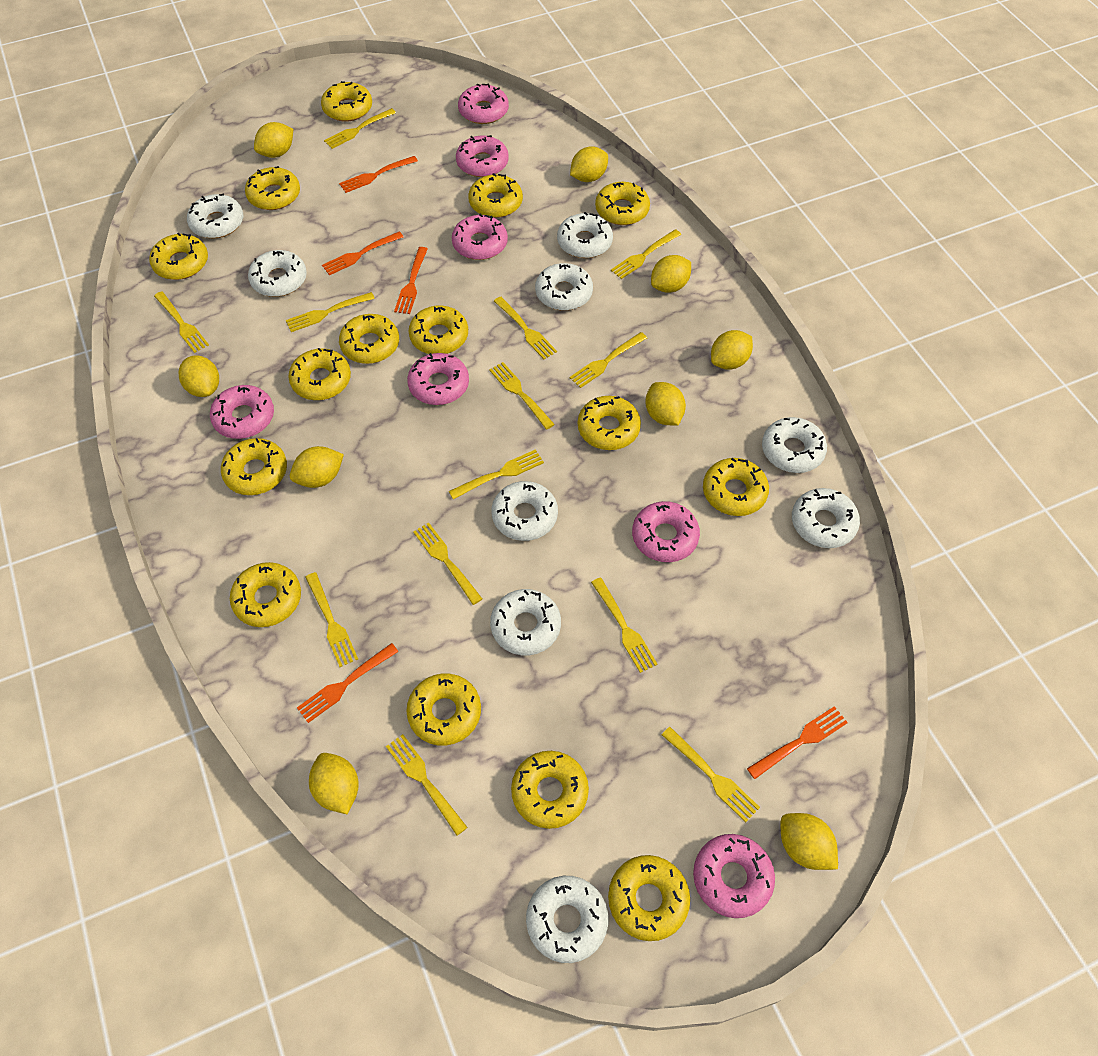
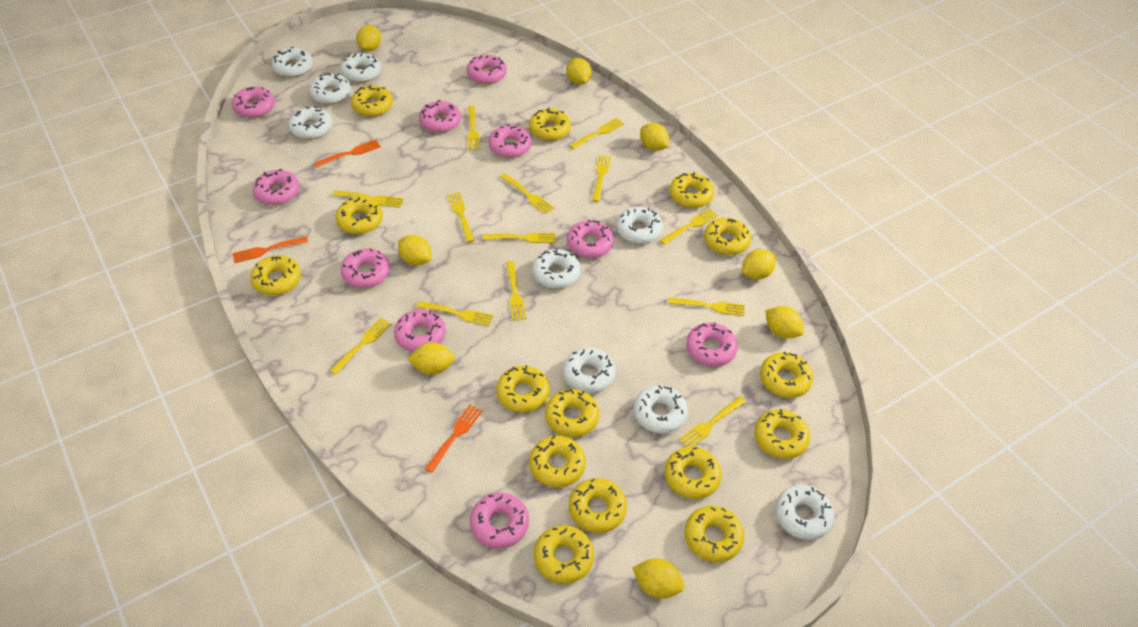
orange fork: 5 -> 3
pink donut: 7 -> 10
yellow lemon: 9 -> 8

